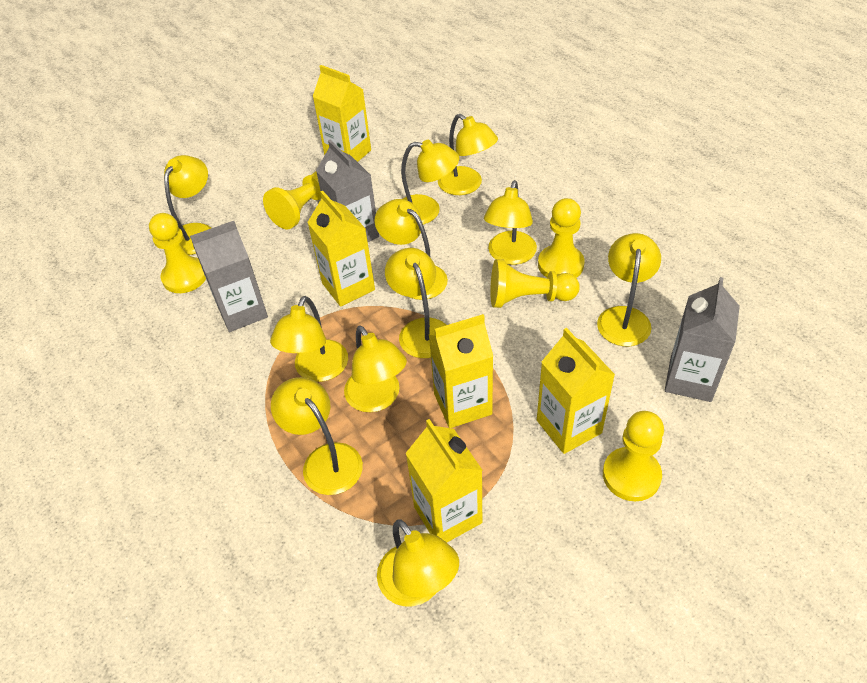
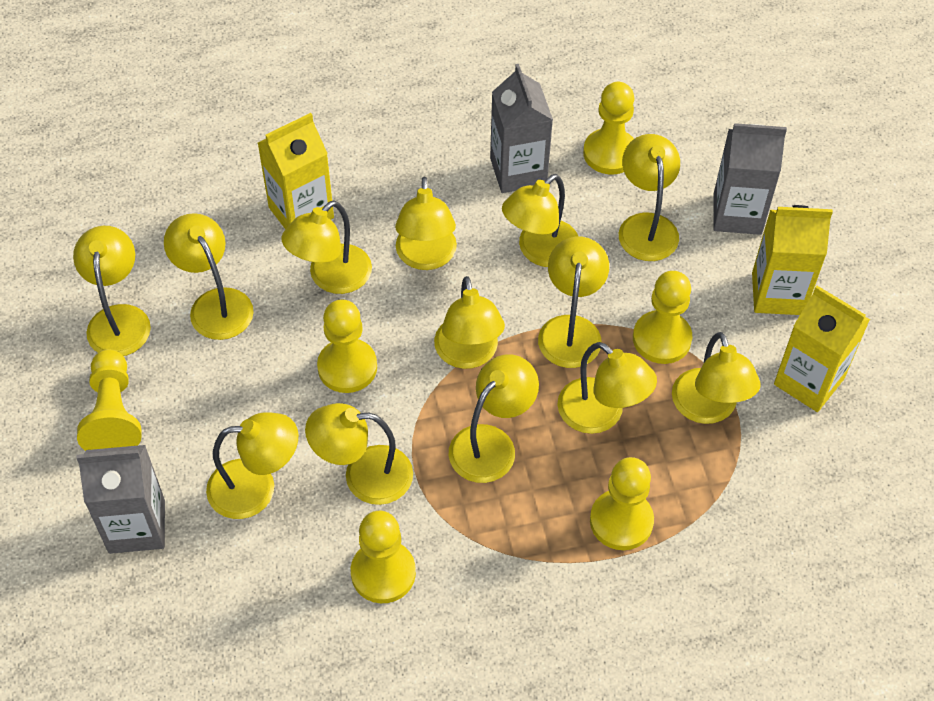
yellow carton: 5 -> 3
yellow lamp: 11 -> 13
yellow pawn: 5 -> 6

